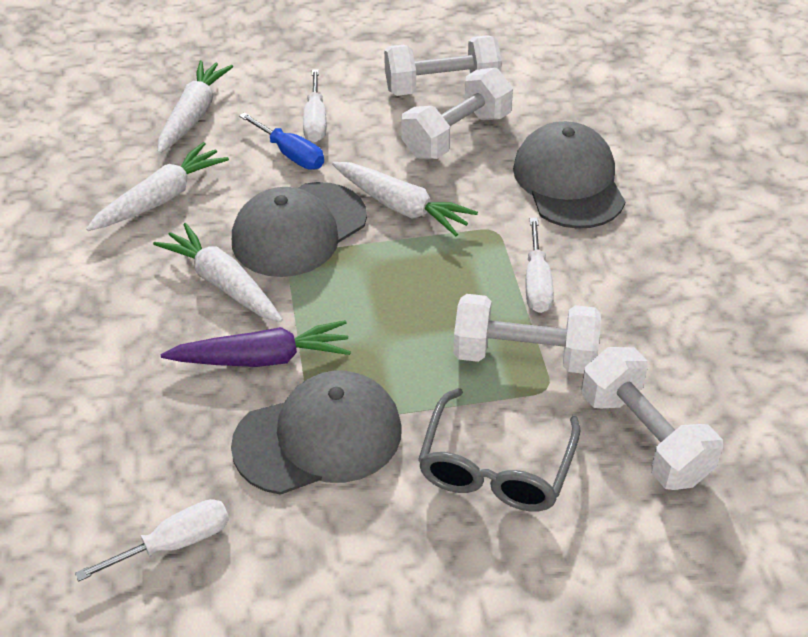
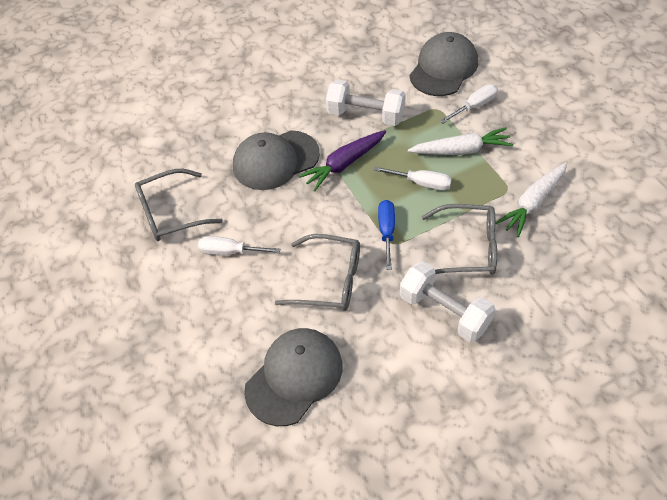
grey glasses: 1 -> 3
white carrot: 4 -> 2
white dumbbell: 4 -> 2

